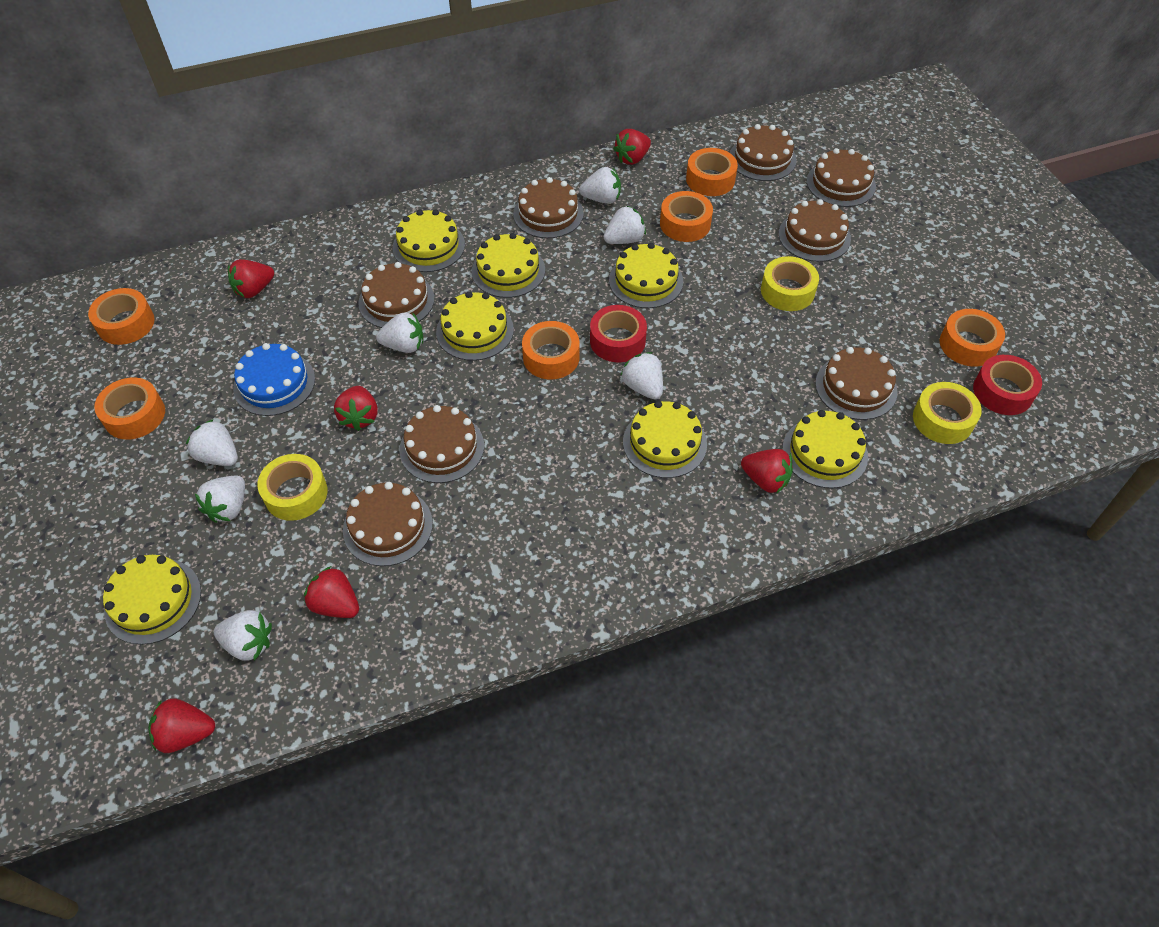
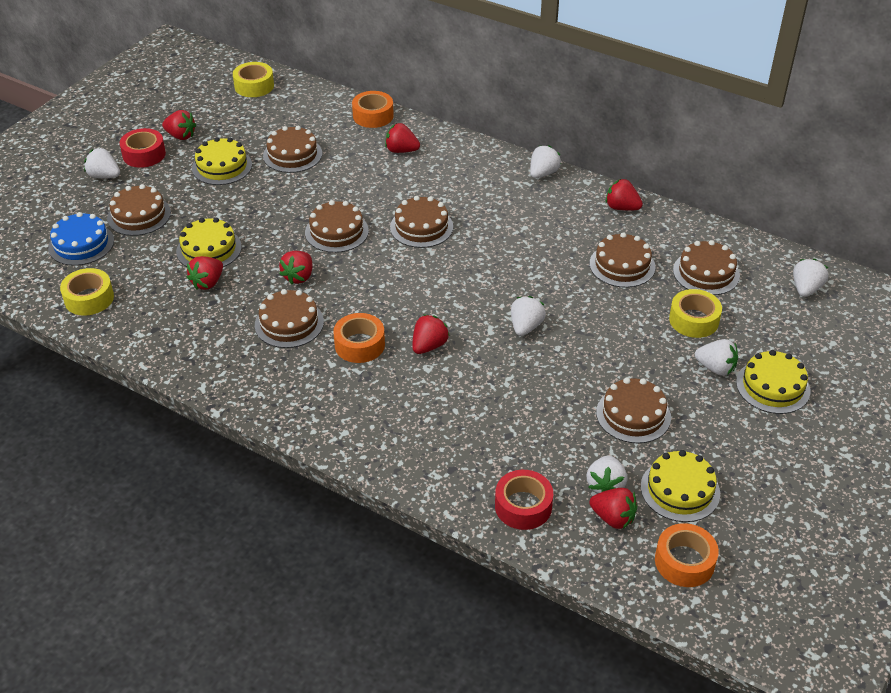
orange tape: 6 -> 3
red strawberry: 6 -> 7
white strawberry: 7 -> 6
yellow cake: 7 -> 4

